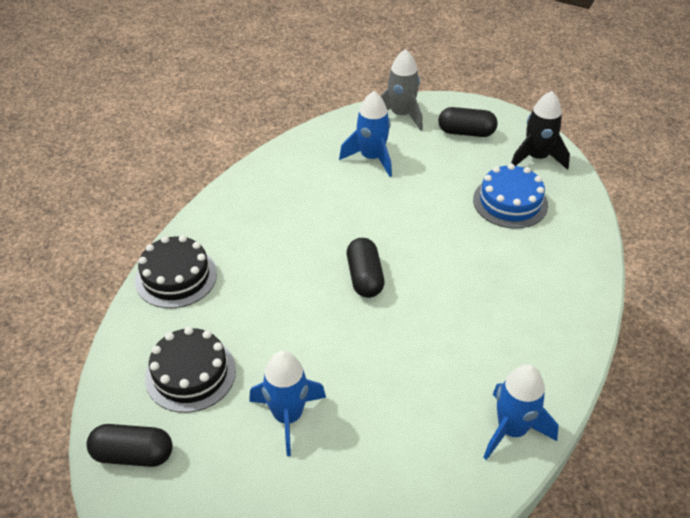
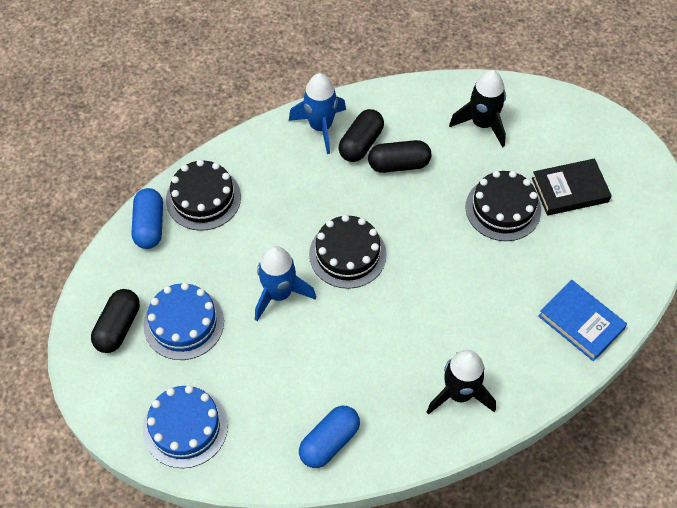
black book: 0 -> 1
black cake: 2 -> 3
black rocket: 1 -> 2
blue book: 0 -> 1
blue cake: 1 -> 2
blue capsule: 0 -> 2
blue rocket: 3 -> 2
grey rocket: 1 -> 0

